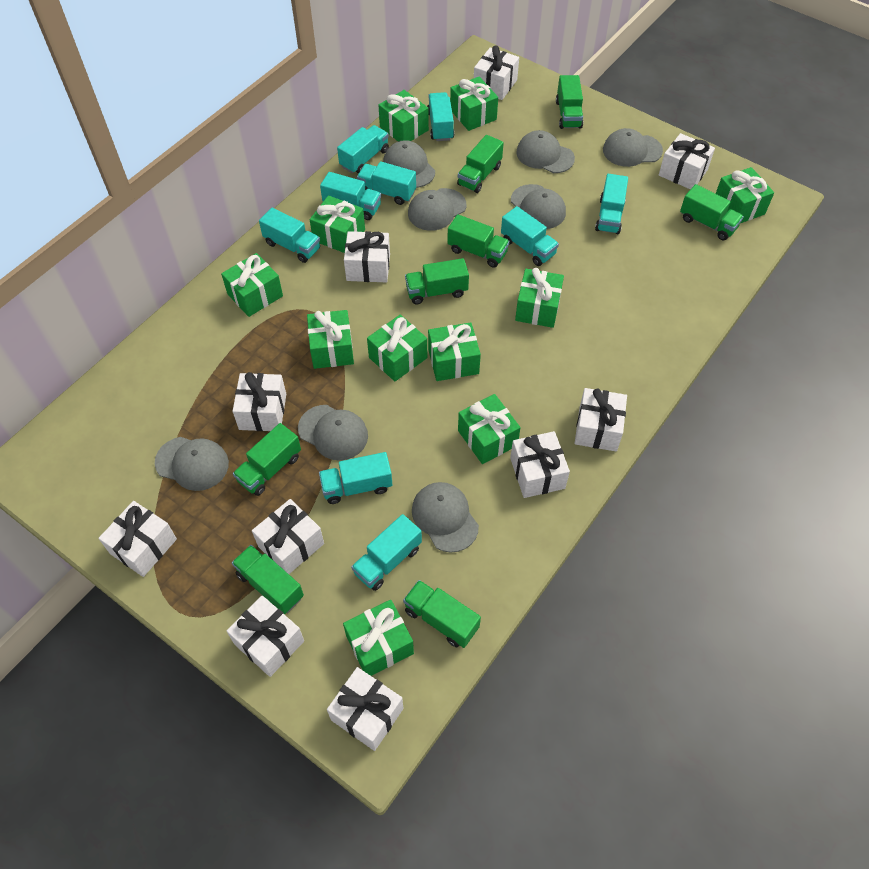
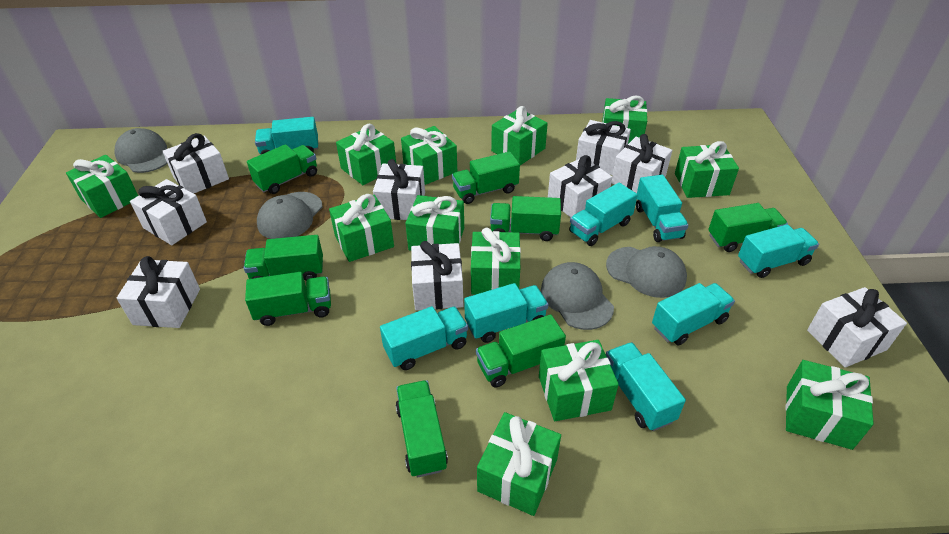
green gift: 11 -> 12
grey cap: 8 -> 4
turquoise truck: 9 -> 8
white gift: 10 -> 9

